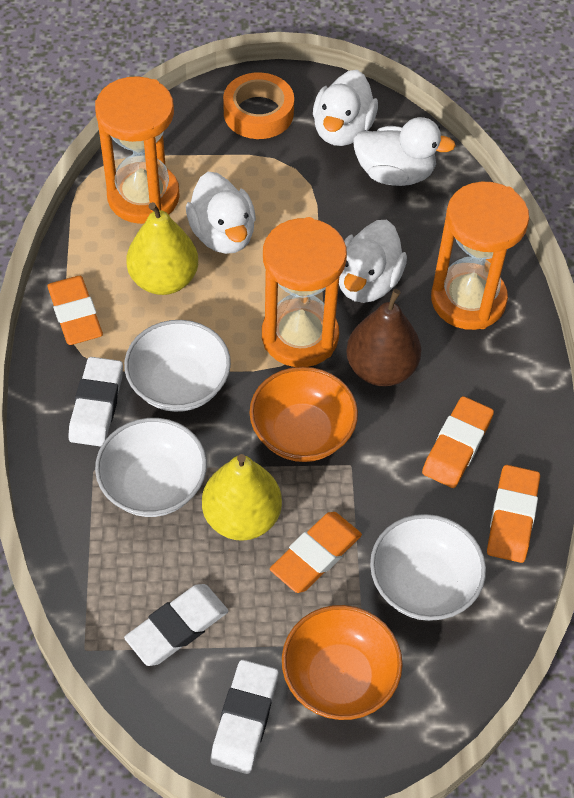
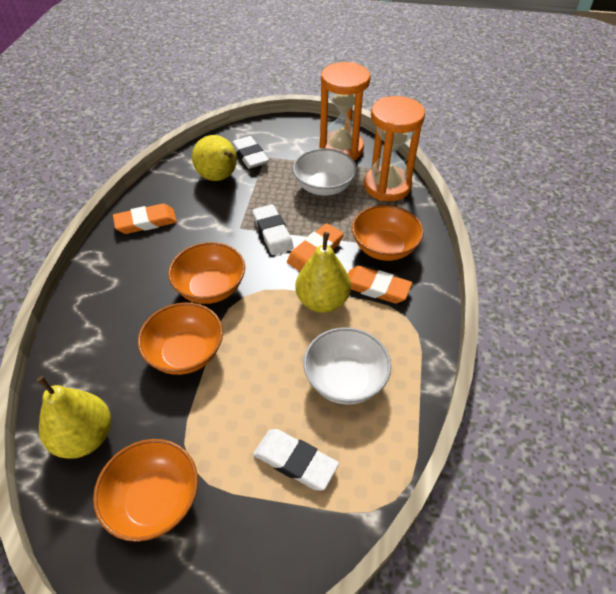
brown pear: 1 -> 0
orange bowl: 2 -> 4
orange eraser: 4 -> 3
orange hourglass: 3 -> 2
orange tape: 1 -> 0
white bowl: 3 -> 2
white duck: 4 -> 0
yellow pear: 2 -> 3

